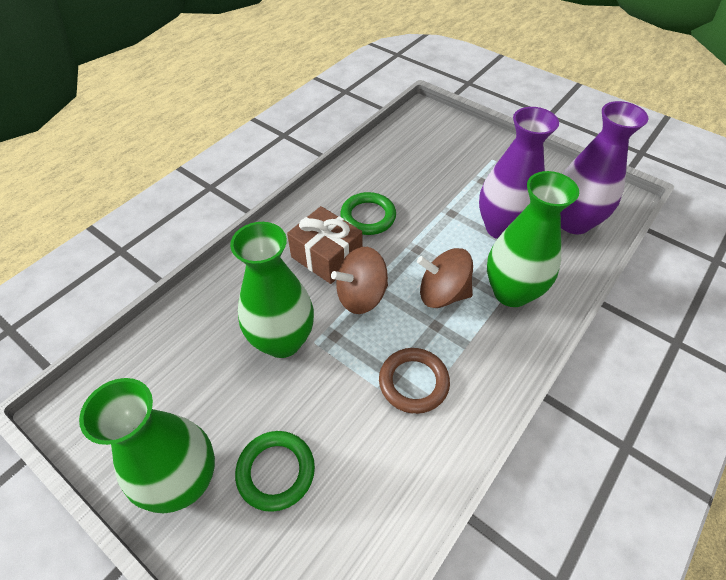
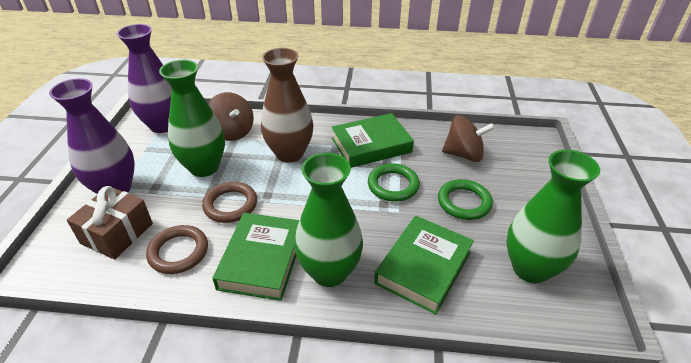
brown ring: 1 -> 2
brown vase: 0 -> 1
green book: 0 -> 3

